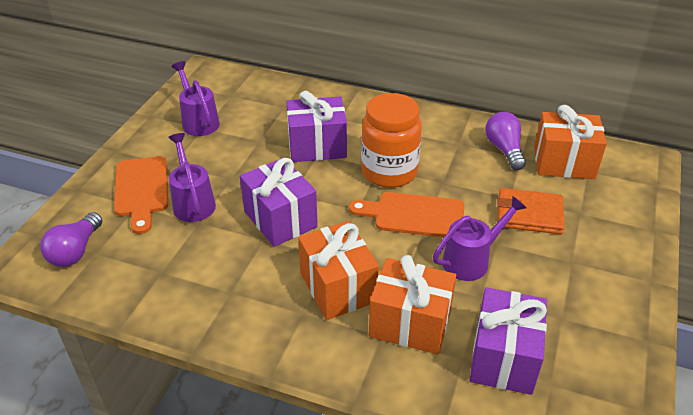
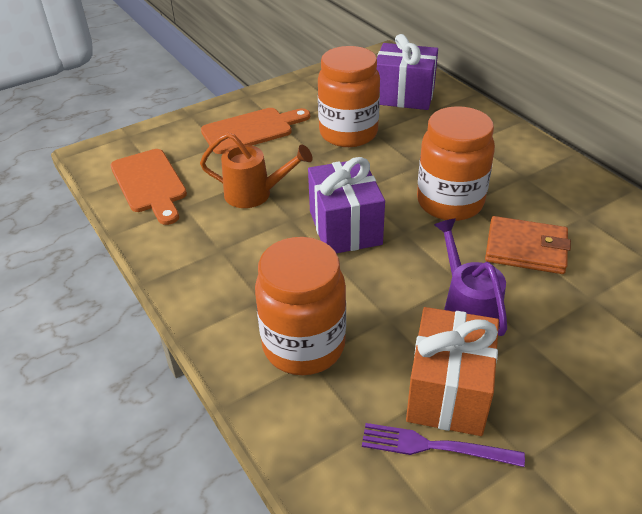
orange gift: 3 -> 1
orange jar: 1 -> 3
orange watering can: 0 -> 1
purple fork: 0 -> 1
purple gift: 3 -> 2
purple light bulb: 2 -> 0
purple watering can: 3 -> 1

